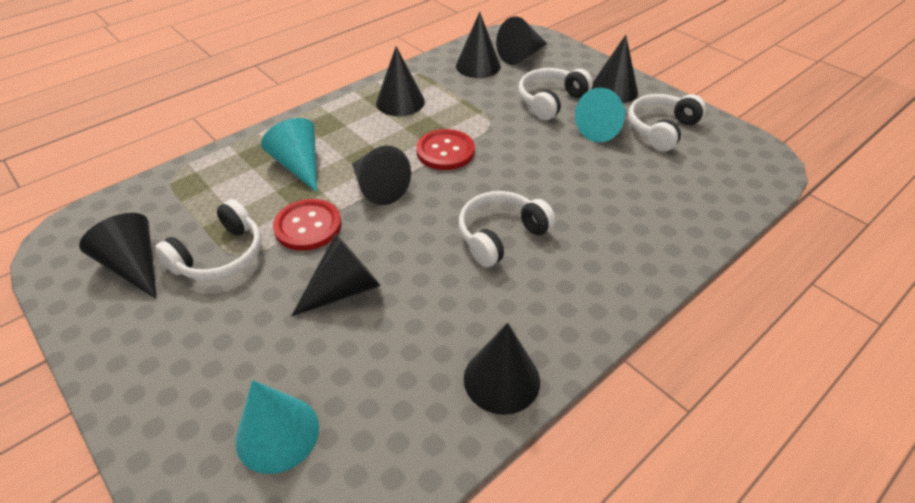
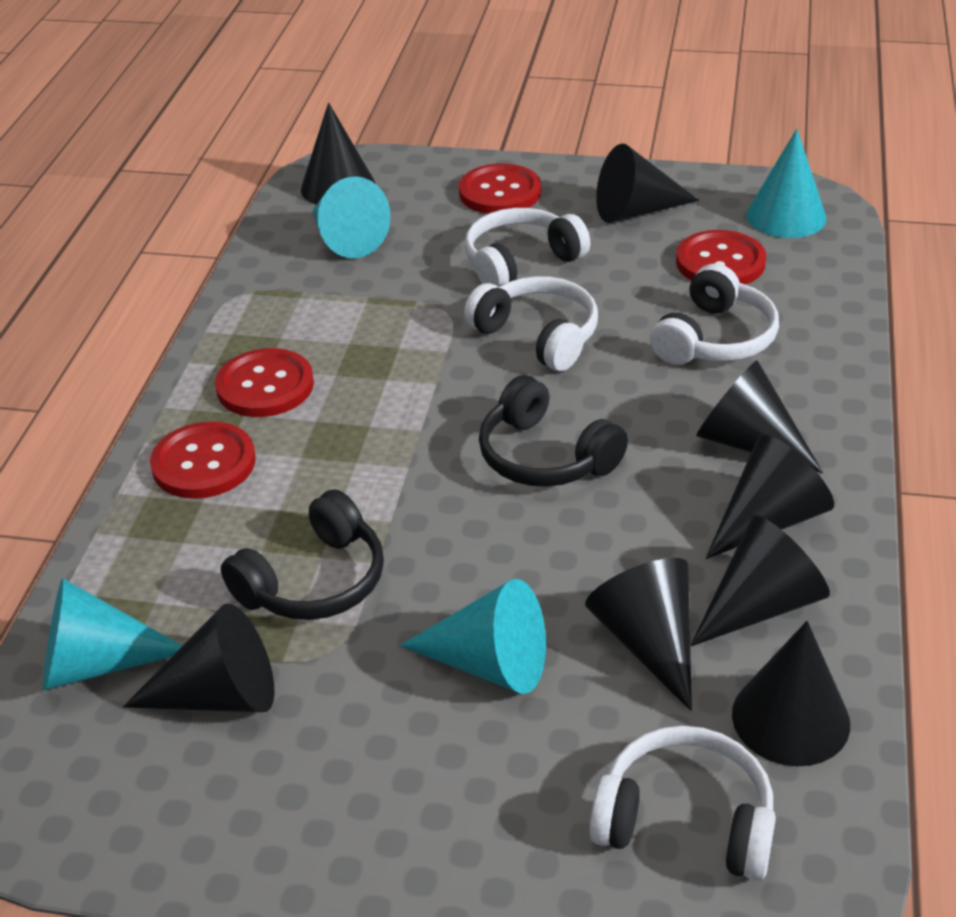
black headphones: 0 -> 2
red button: 2 -> 4
turquoise cone: 3 -> 4

